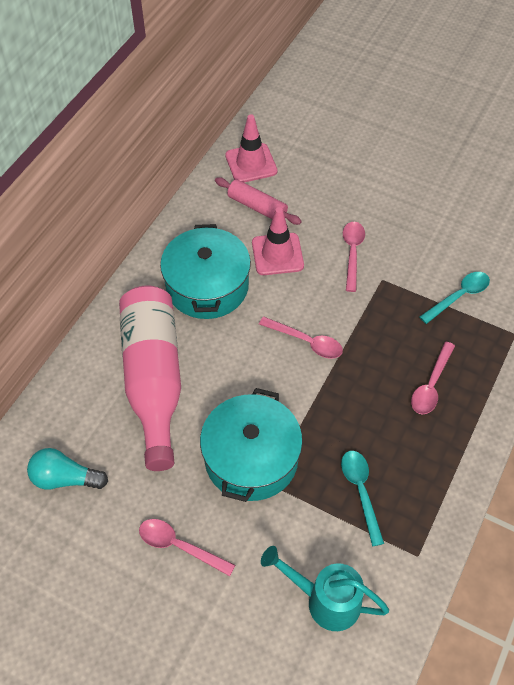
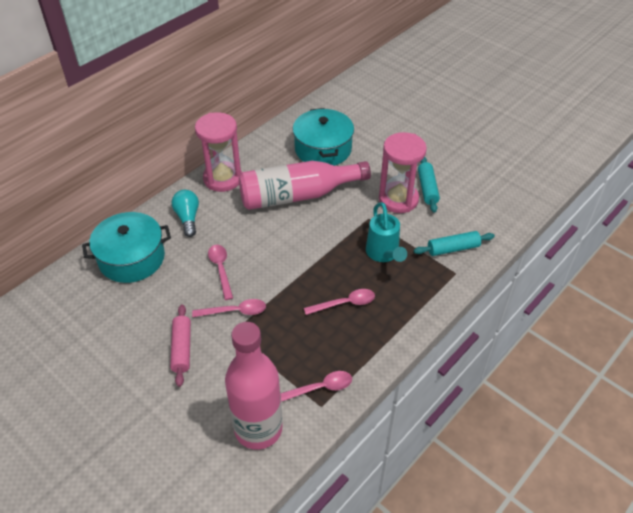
pink bottle: 1 -> 2
pink hourglass: 0 -> 2
pink traffic cone: 2 -> 0
turquoise rolling pin: 0 -> 2
turquoise spoon: 2 -> 0

